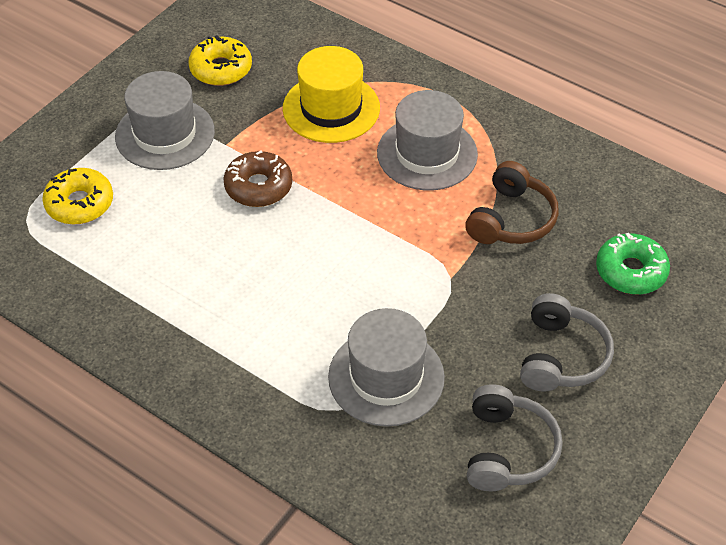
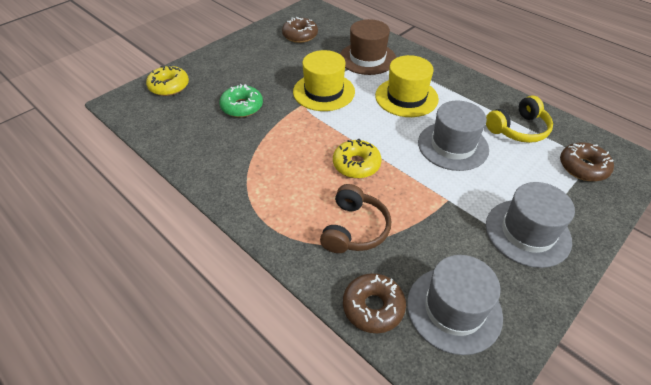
brown donut: 1 -> 3
brown hat: 0 -> 1
grey headphones: 2 -> 0
yellow hat: 1 -> 2
yellow headphones: 0 -> 1

